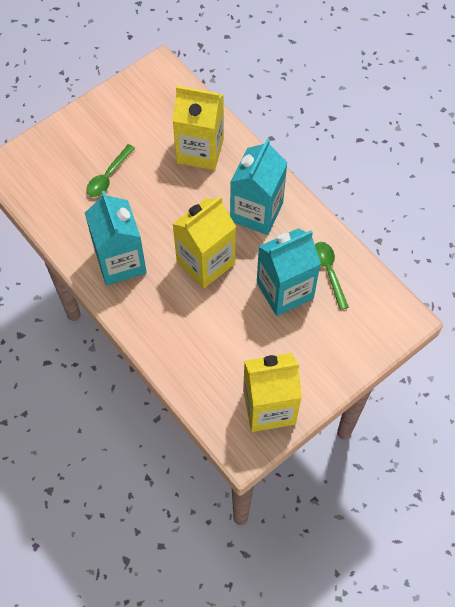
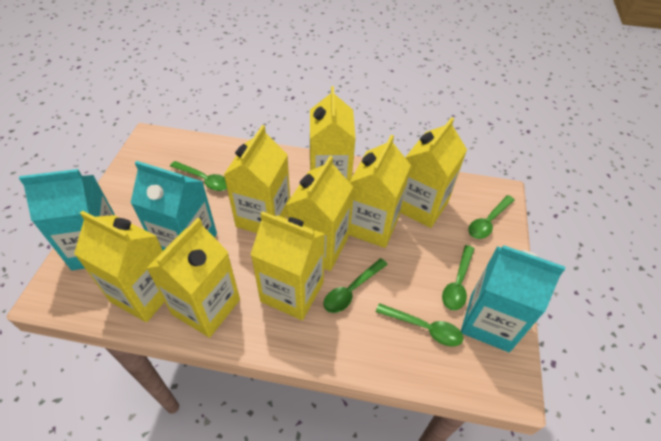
green spoon: 2 -> 5
yellow carton: 3 -> 8

